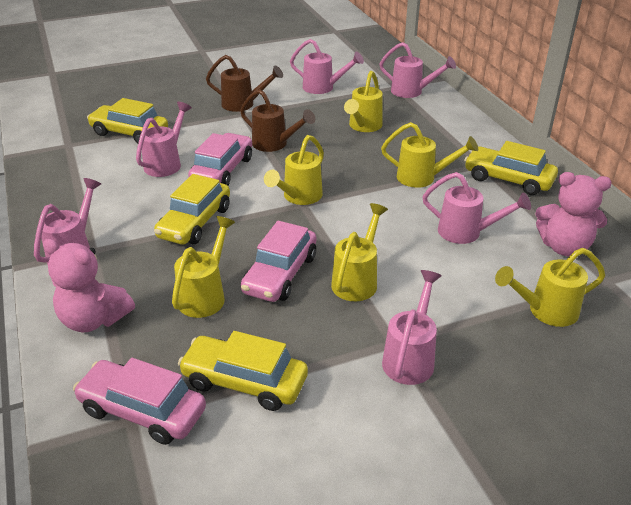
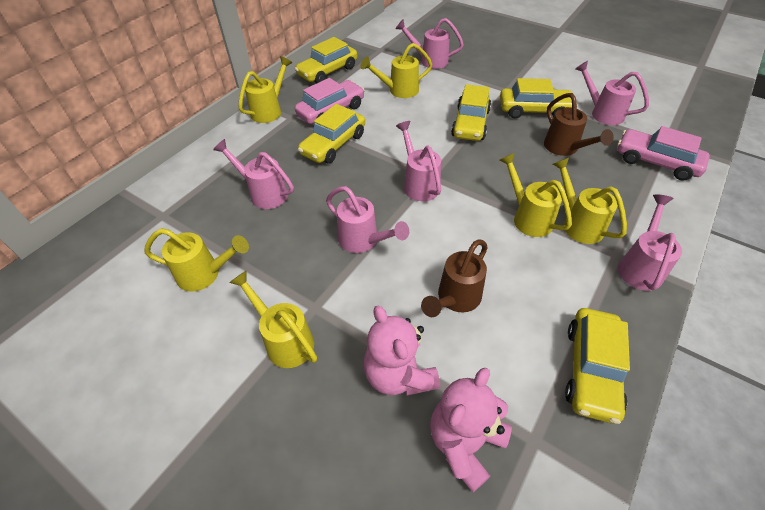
pink car: 3 -> 2
yellow car: 4 -> 5

